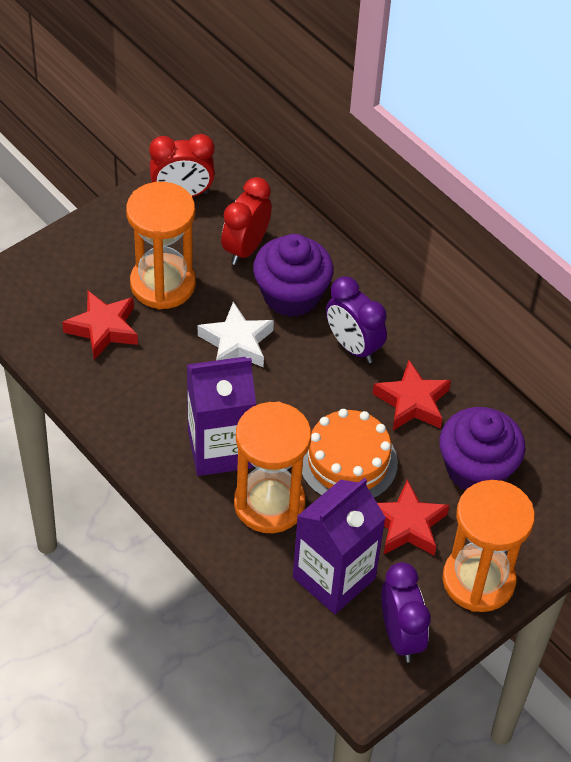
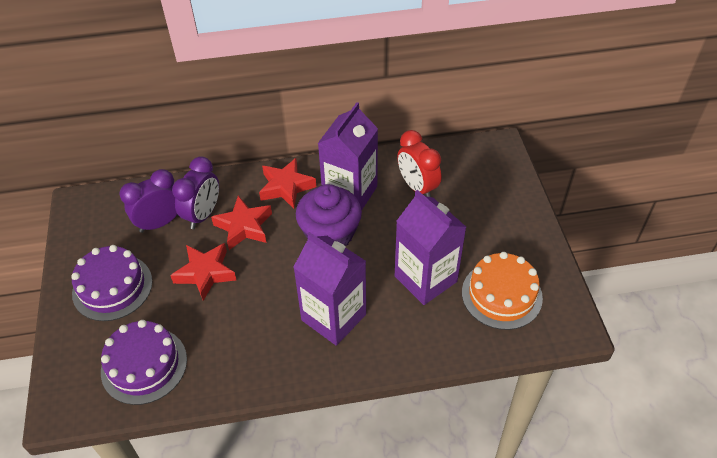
orange hourglass: 3 -> 0
purple cake: 0 -> 2
purple carton: 2 -> 3
purple cupcake: 2 -> 1
red clock: 2 -> 1
white star: 1 -> 0

